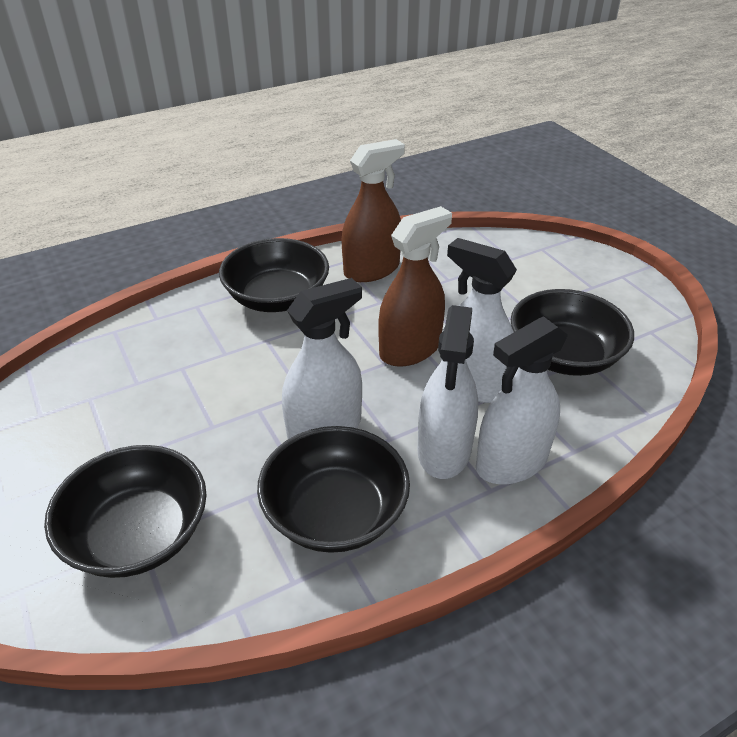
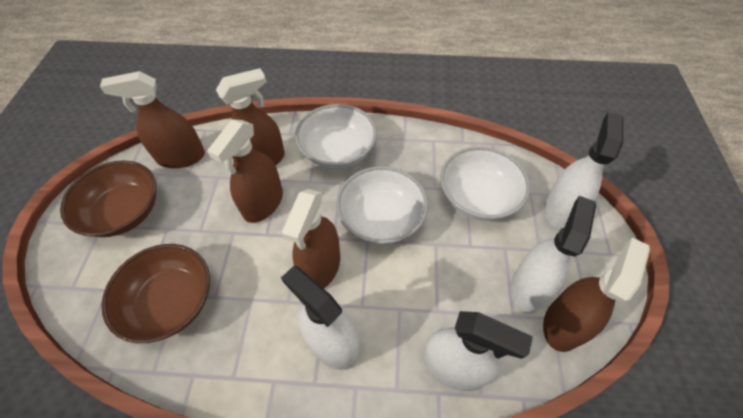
black bowl: 4 -> 0
brown bowl: 0 -> 2
brown spray bottle: 2 -> 5
white bowl: 0 -> 3

